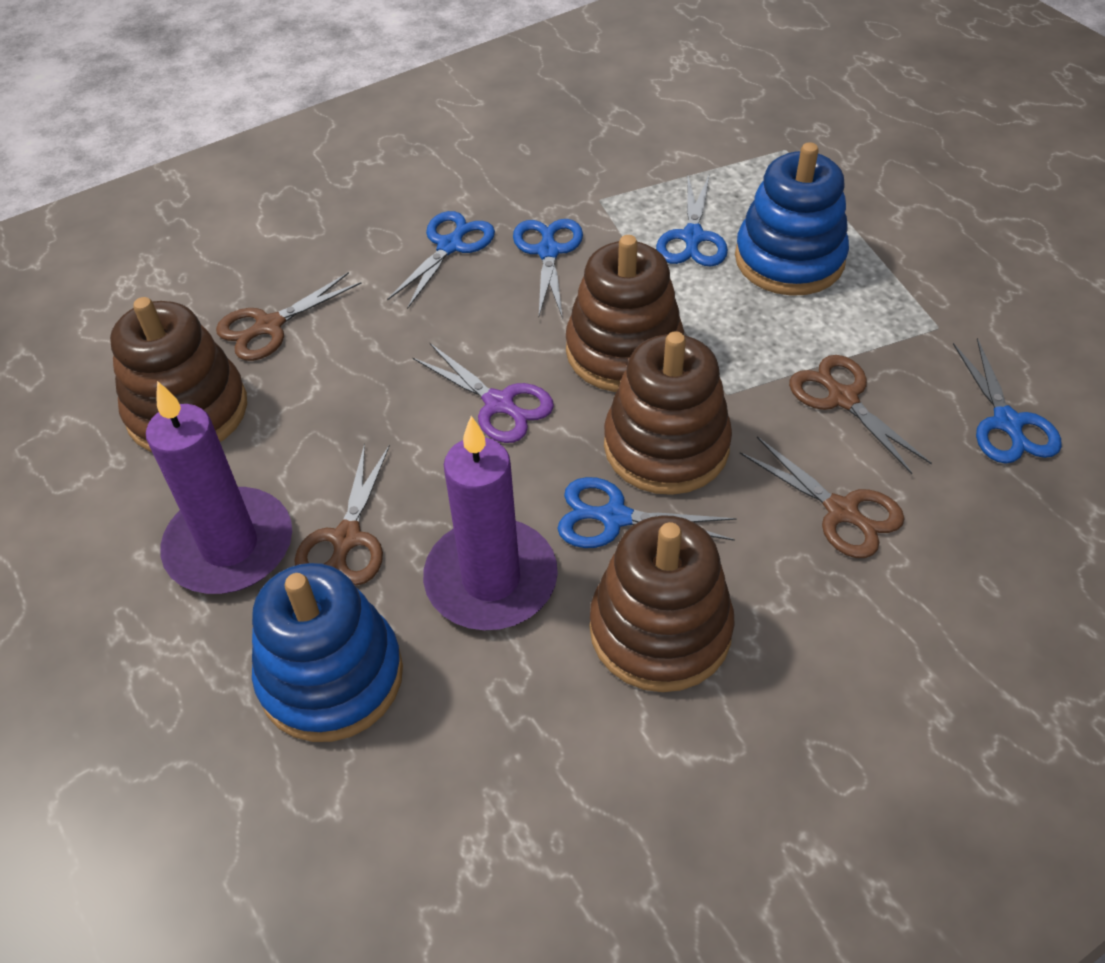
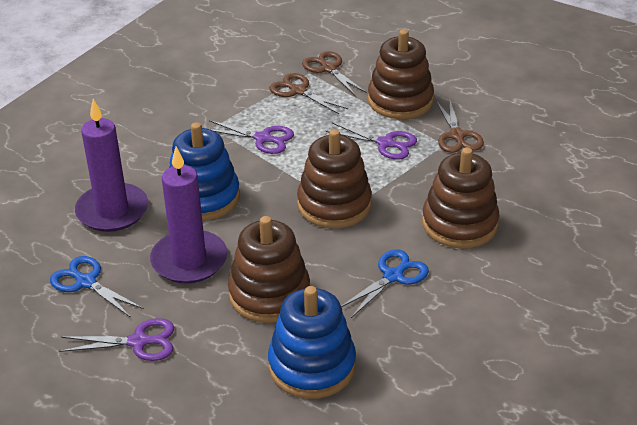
blue scissors: 5 -> 2
brown scissors: 4 -> 3
purple scissors: 1 -> 3

